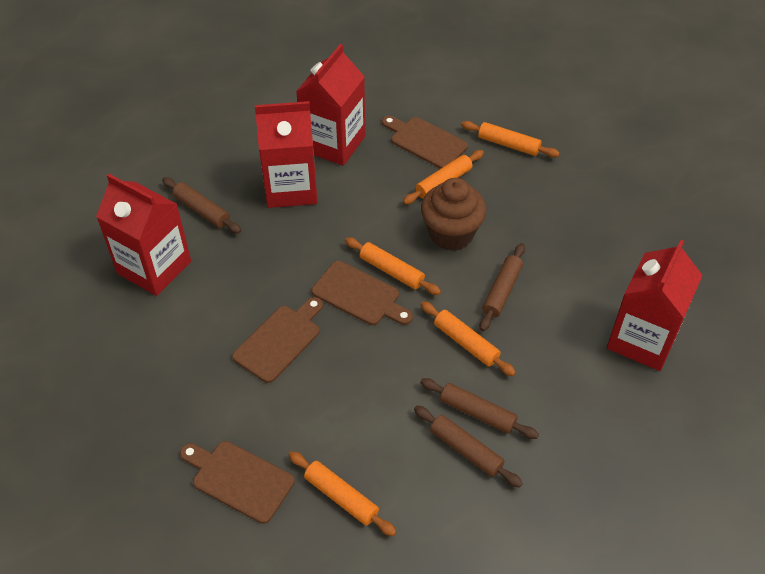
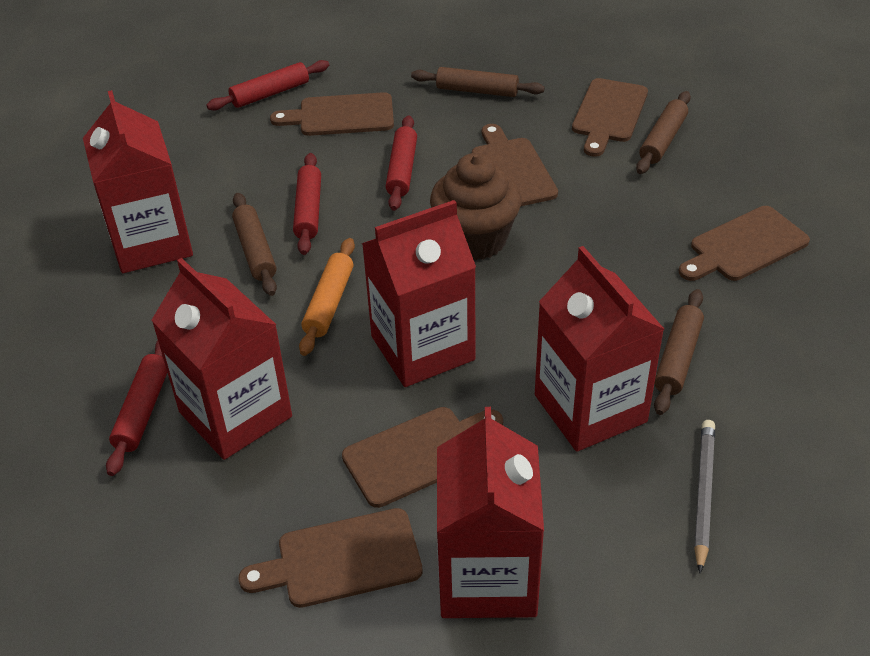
brown cutting board: 4 -> 6
grey pencil: 0 -> 1
orange rolling pin: 5 -> 1
red carton: 4 -> 5
red rolling pin: 0 -> 4

